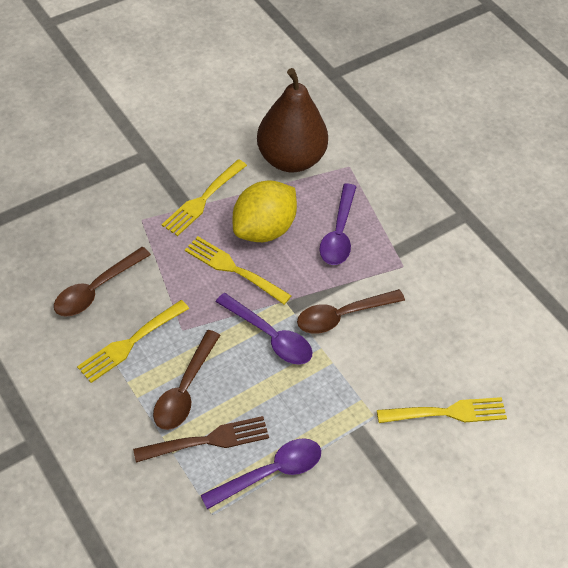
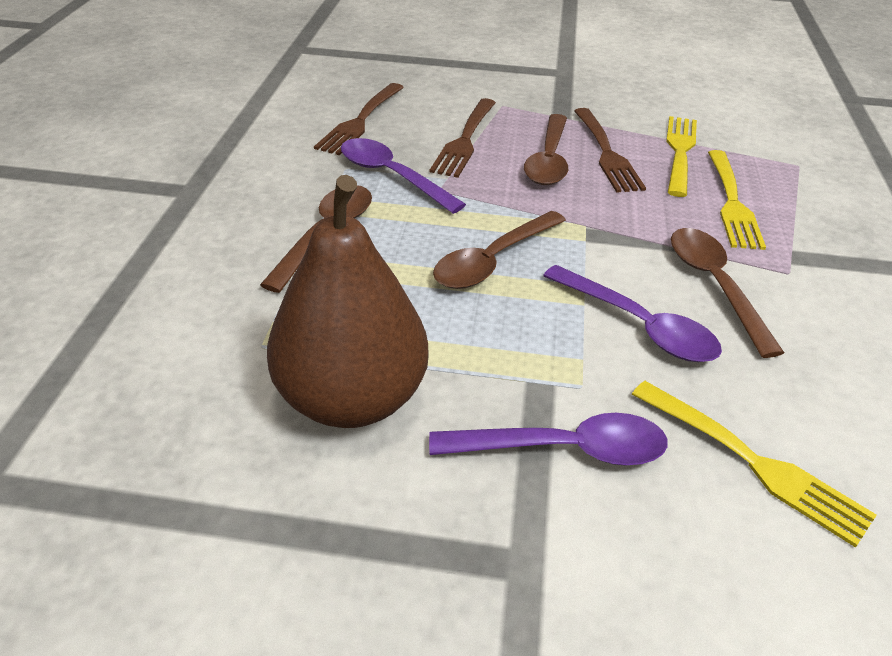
brown fork: 1 -> 3
brown spoon: 3 -> 4
yellow fork: 4 -> 3
yellow lemon: 1 -> 0

